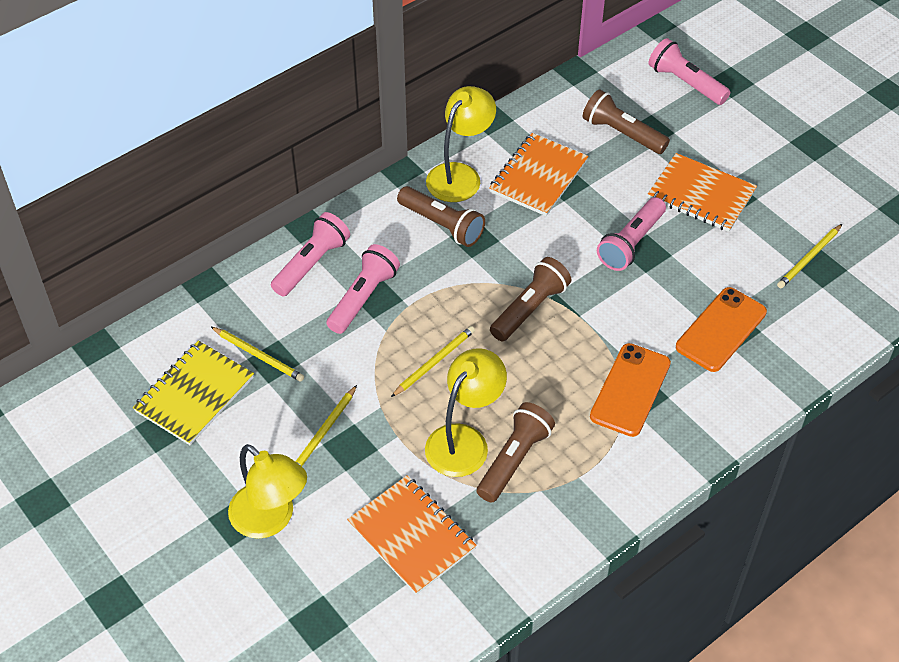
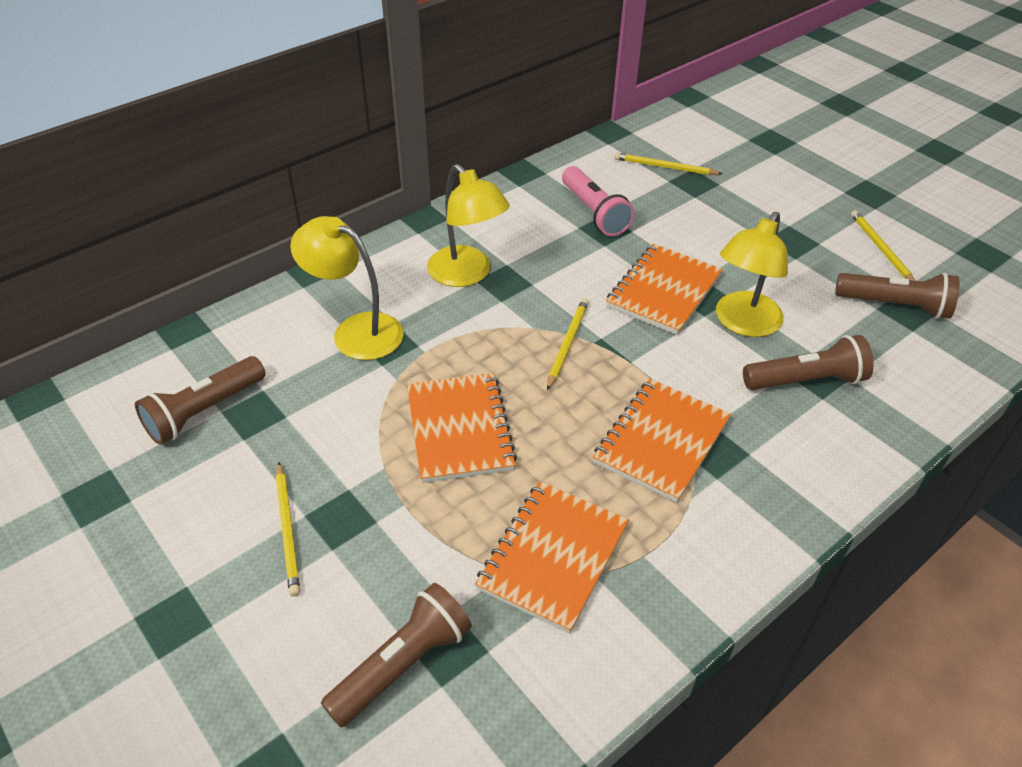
orange notebook: 3 -> 4
orange phone: 2 -> 0
pink flashlight: 4 -> 1
yellow notebook: 1 -> 0

